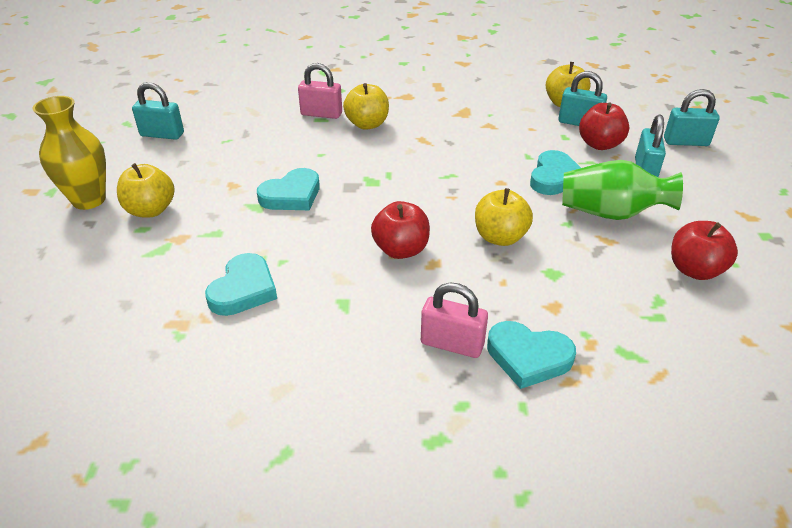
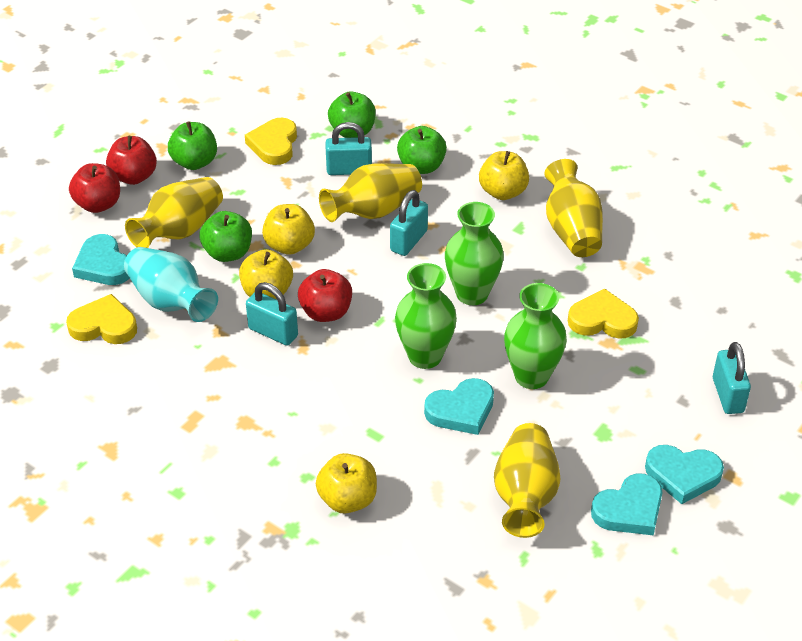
green apple: 0 -> 4
green vase: 1 -> 3
pink padlock: 2 -> 0
turquoise vase: 0 -> 1
yellow heart: 0 -> 3
yellow vase: 1 -> 4

